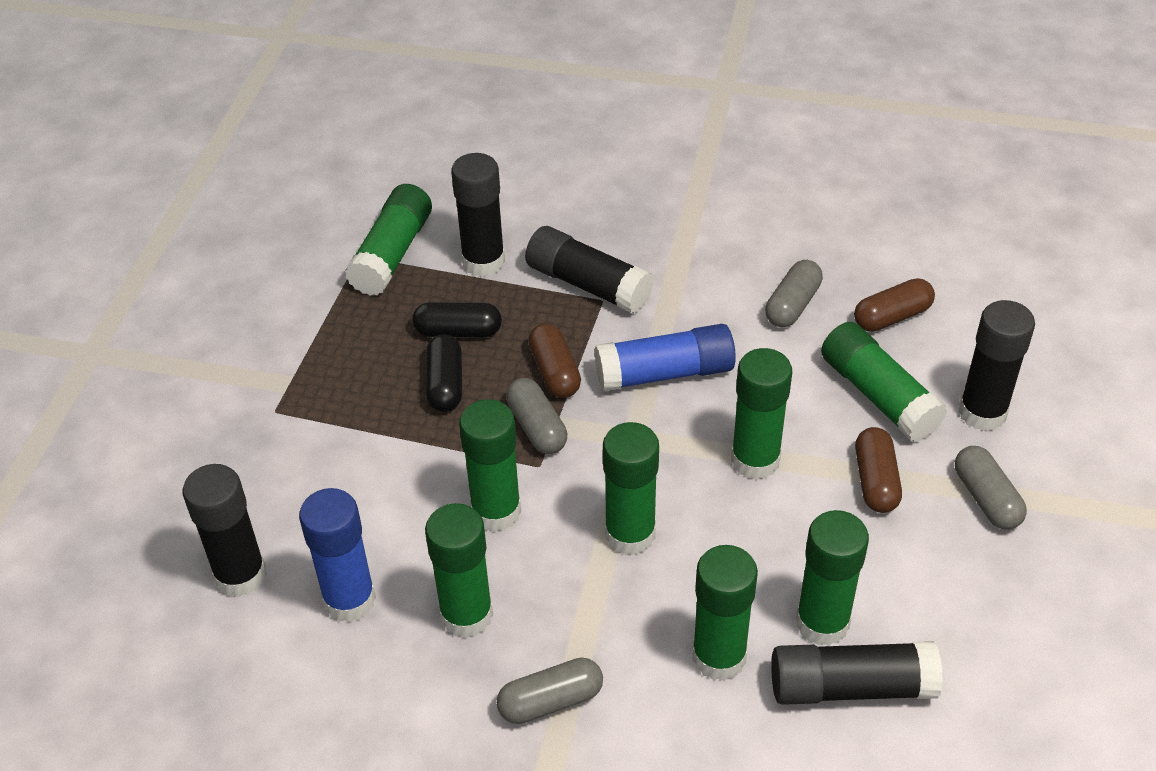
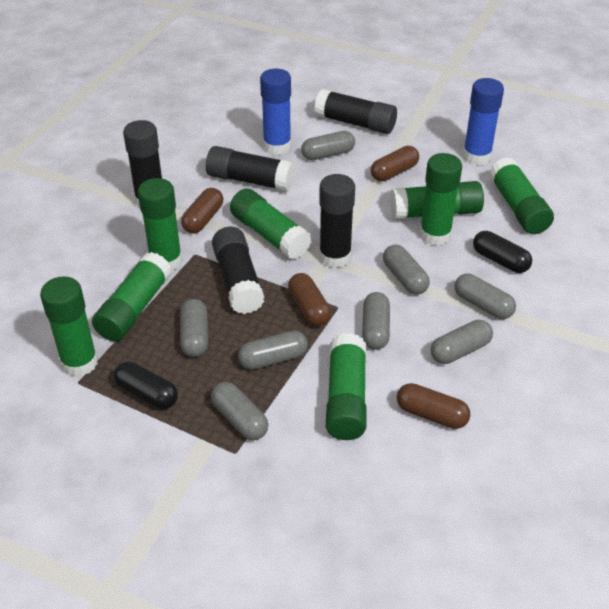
brown capsule: 3 -> 4
grey capsule: 4 -> 8

